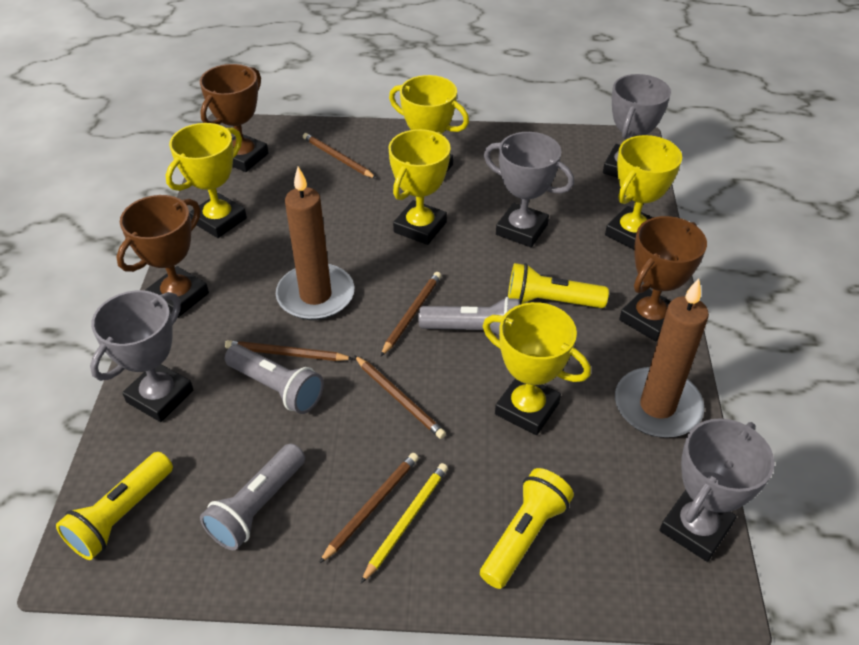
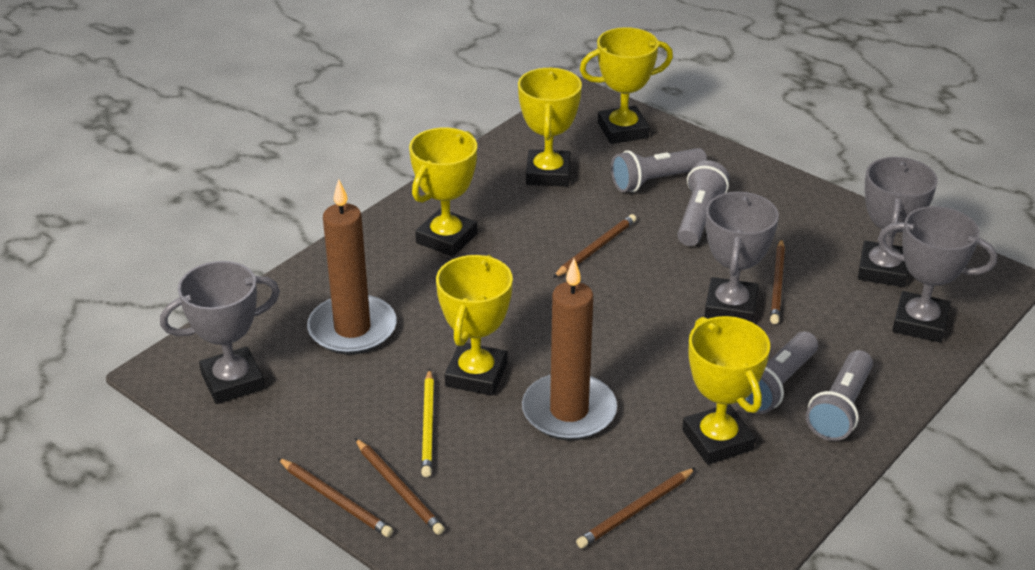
brown trophy: 3 -> 0
grey flashlight: 3 -> 4
yellow flashlight: 3 -> 0

